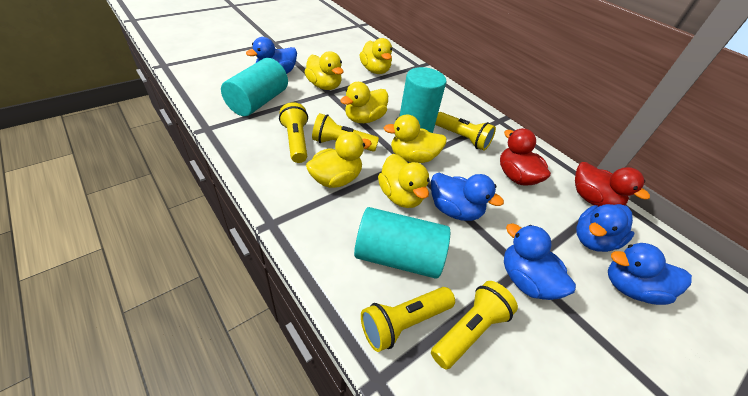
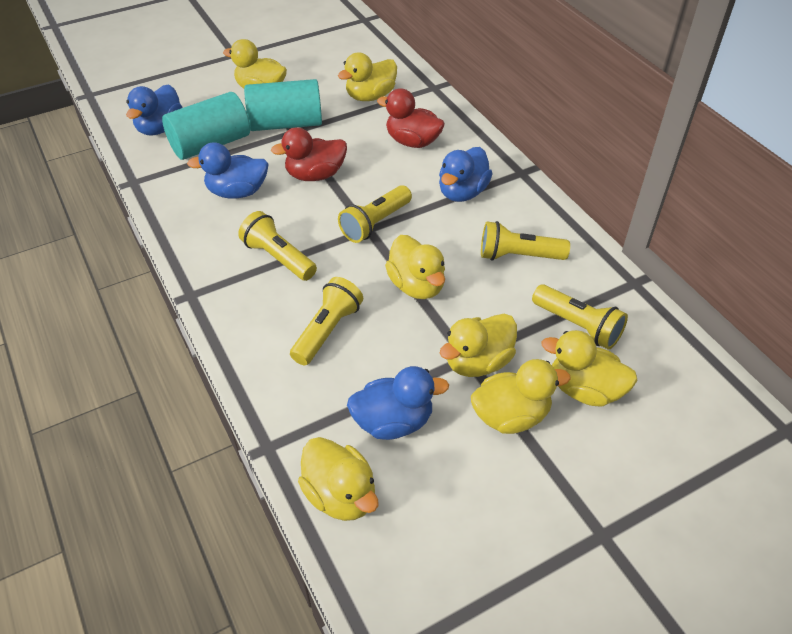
blue duck: 5 -> 4
turquoise cylinder: 3 -> 2
yellow duck: 6 -> 7

